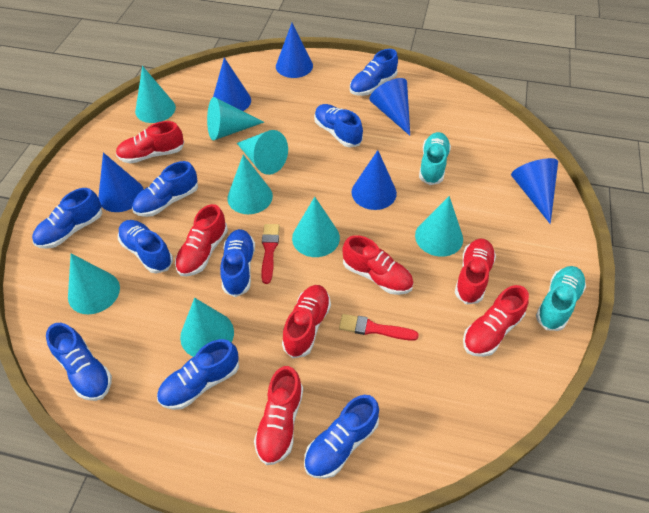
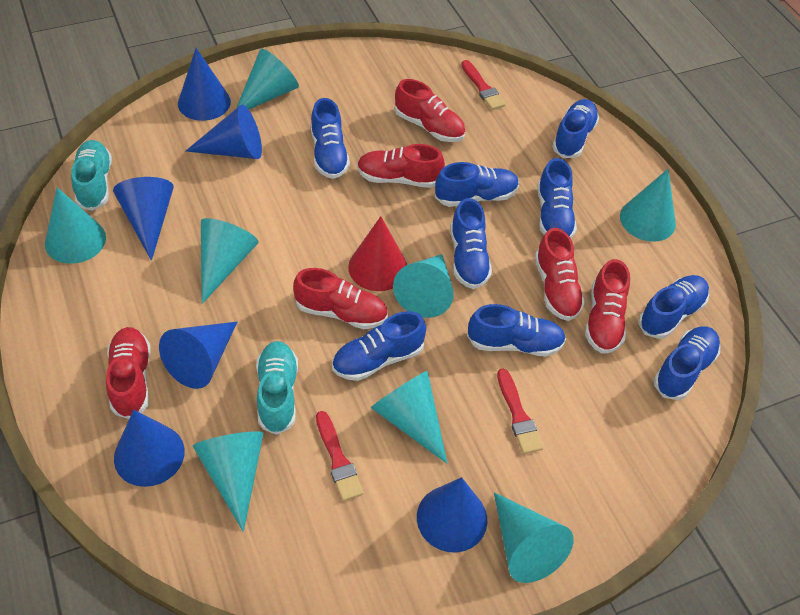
red brush: 2 -> 3
red cone: 0 -> 1
red shoe: 7 -> 6

